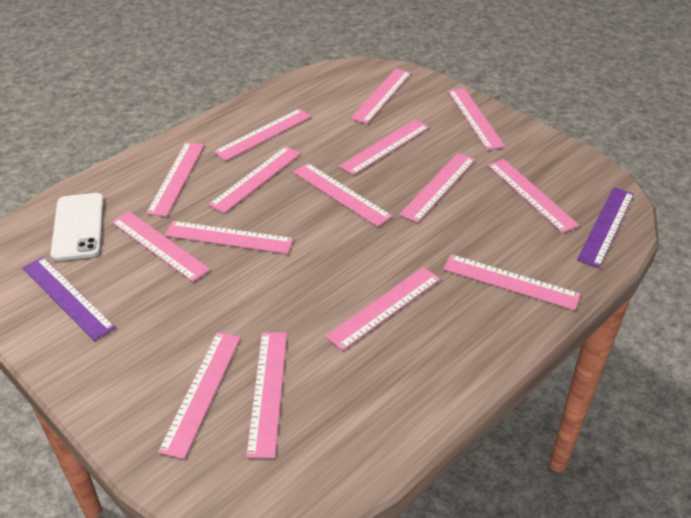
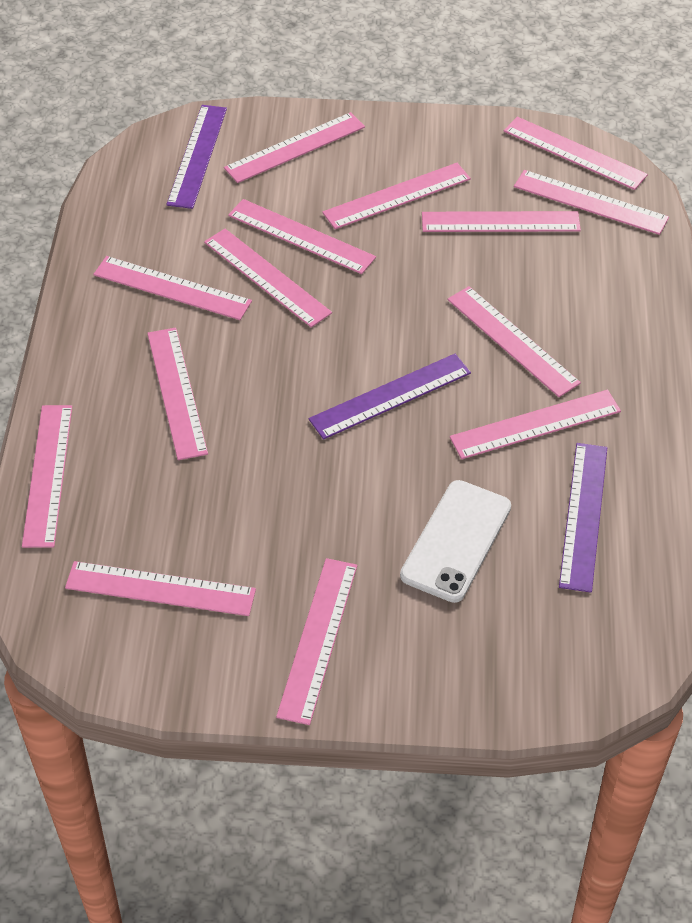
pink ruler: 15 -> 14
purple ruler: 2 -> 3

